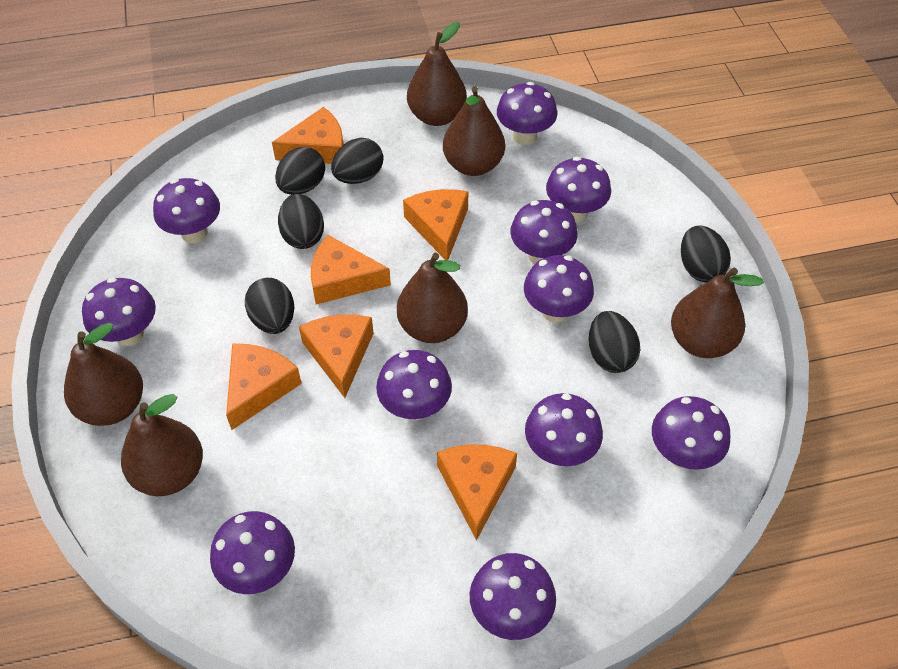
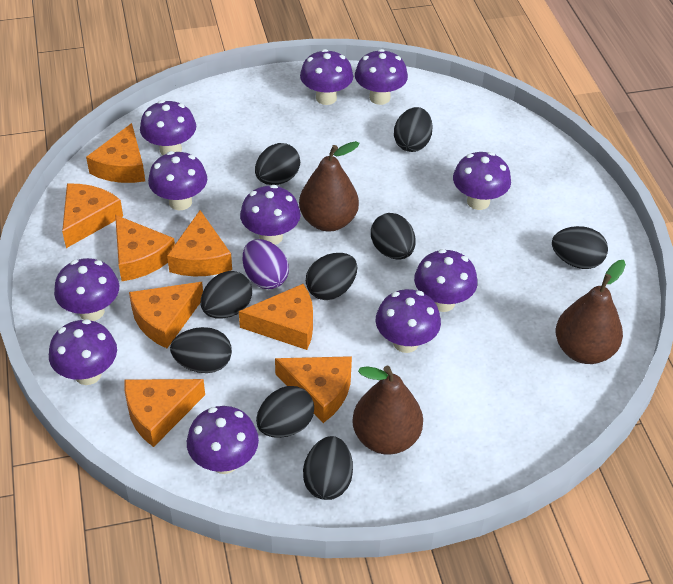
black egg: 6 -> 9
brown pear: 6 -> 3
orange cheese: 6 -> 8
purple egg: 0 -> 1

